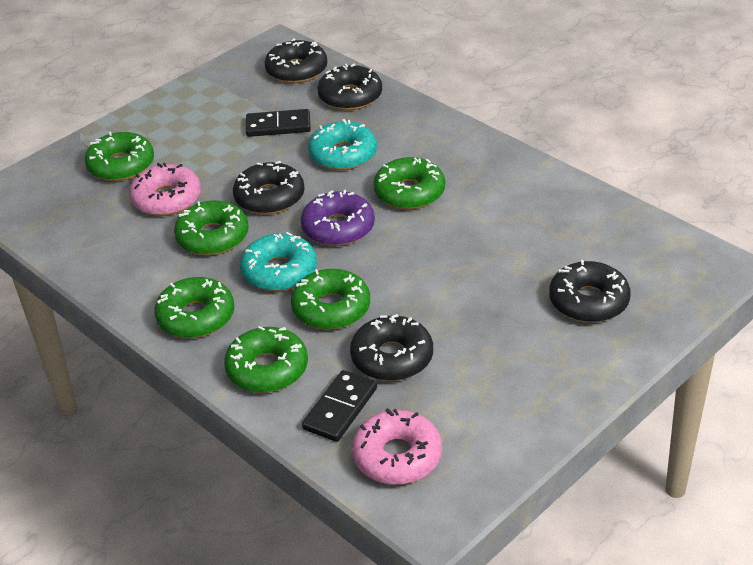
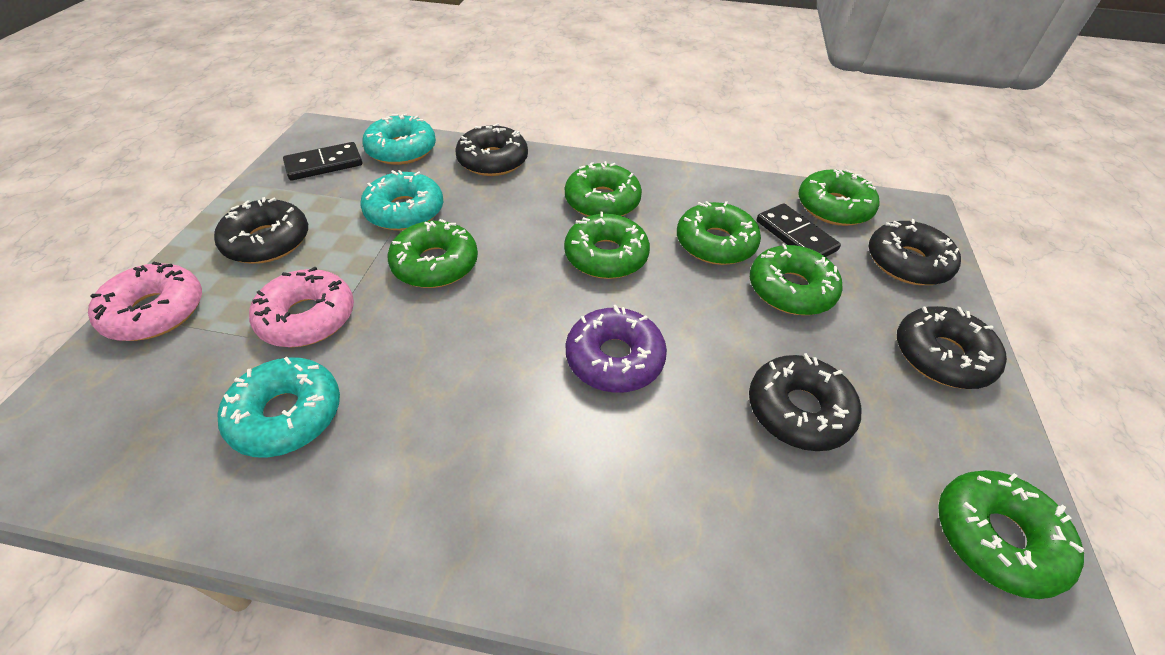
green donut: 6 -> 7
turquoise donut: 2 -> 3

